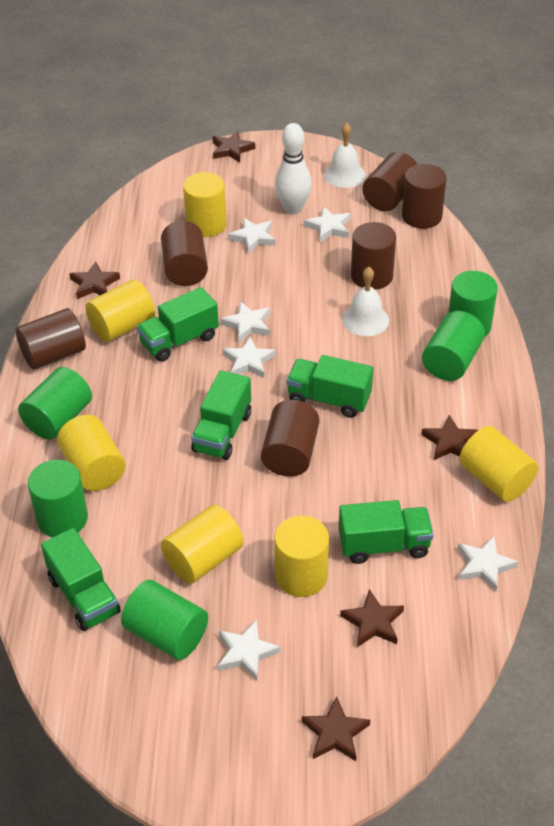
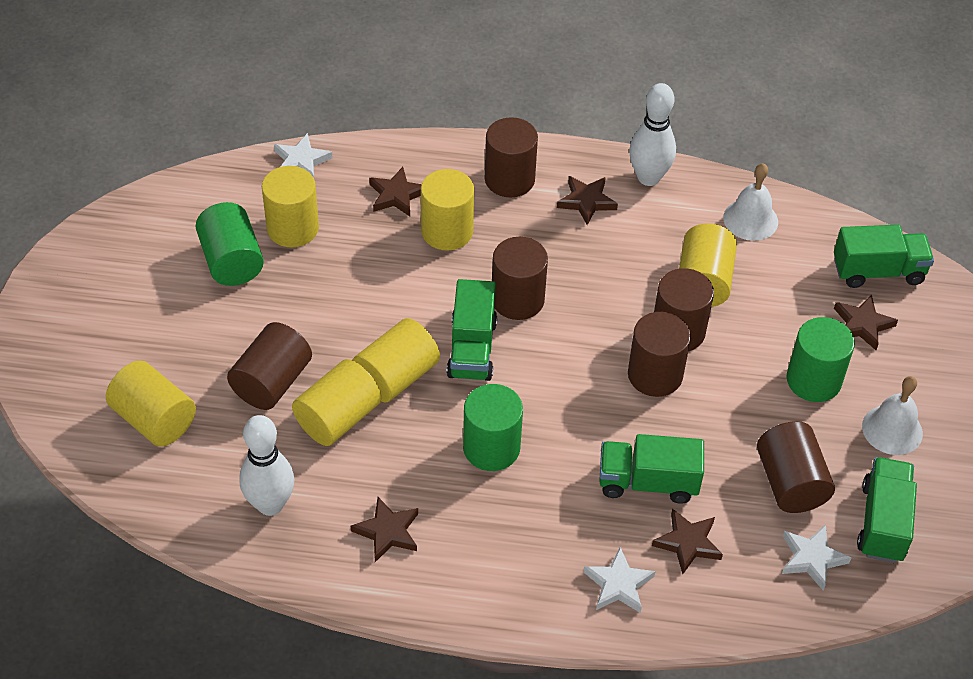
green cylinder: 5 -> 3
green truck: 5 -> 4
white bowling pin: 1 -> 2
white star: 6 -> 3

